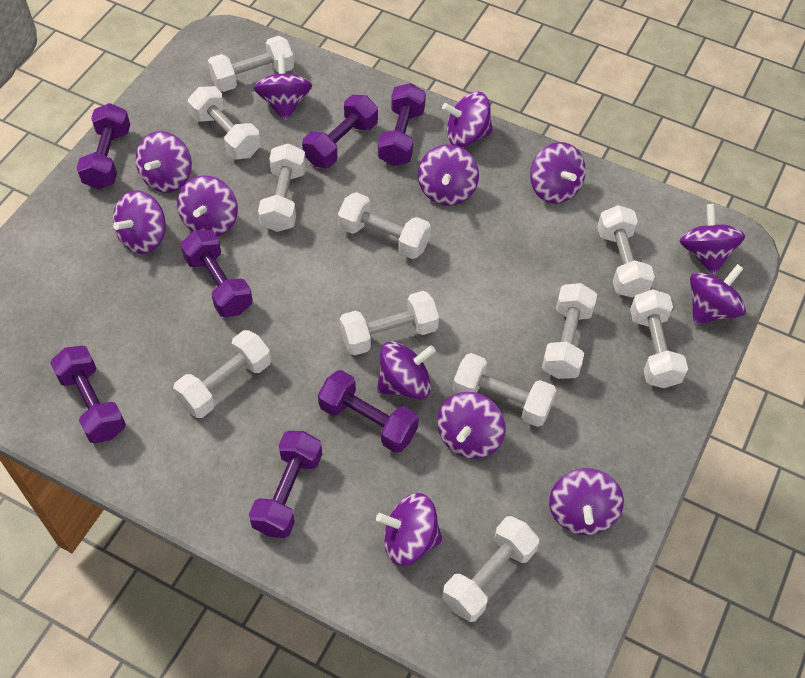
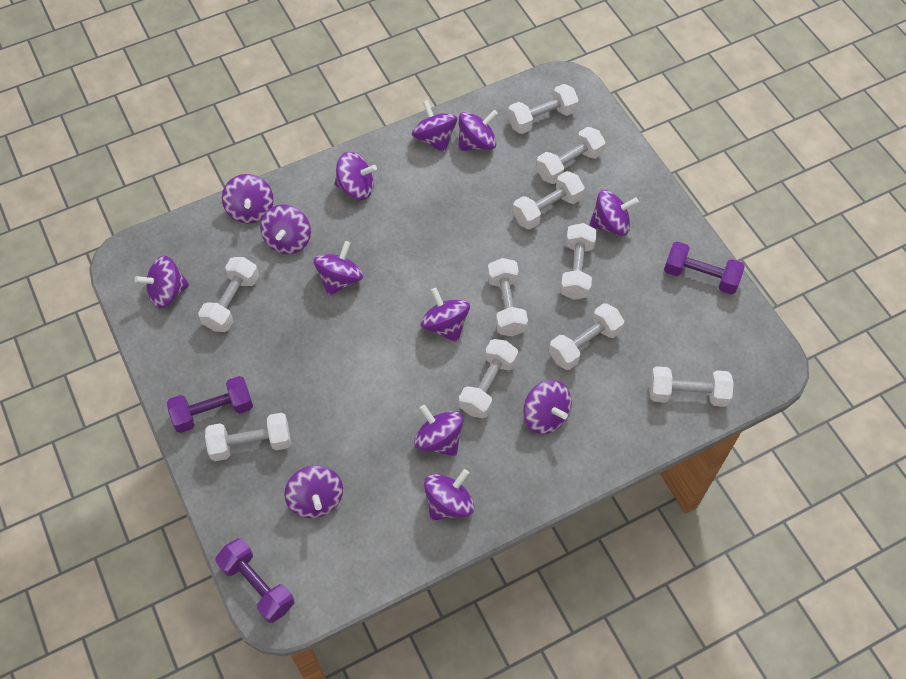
purple dumbbell: 7 -> 3
white dumbbell: 11 -> 10

